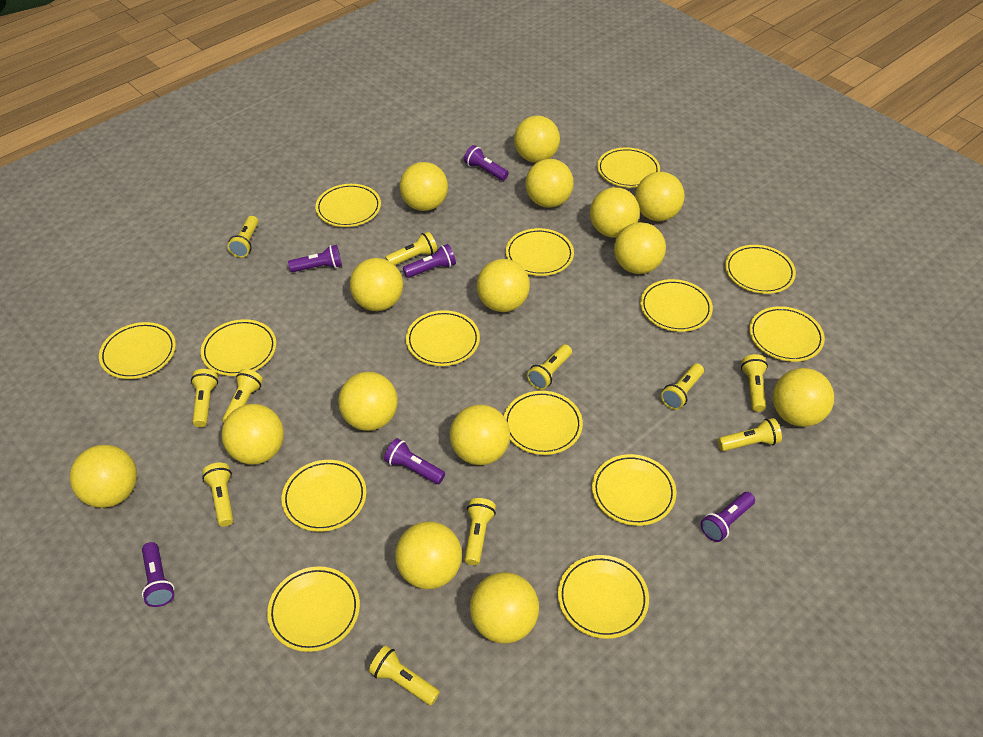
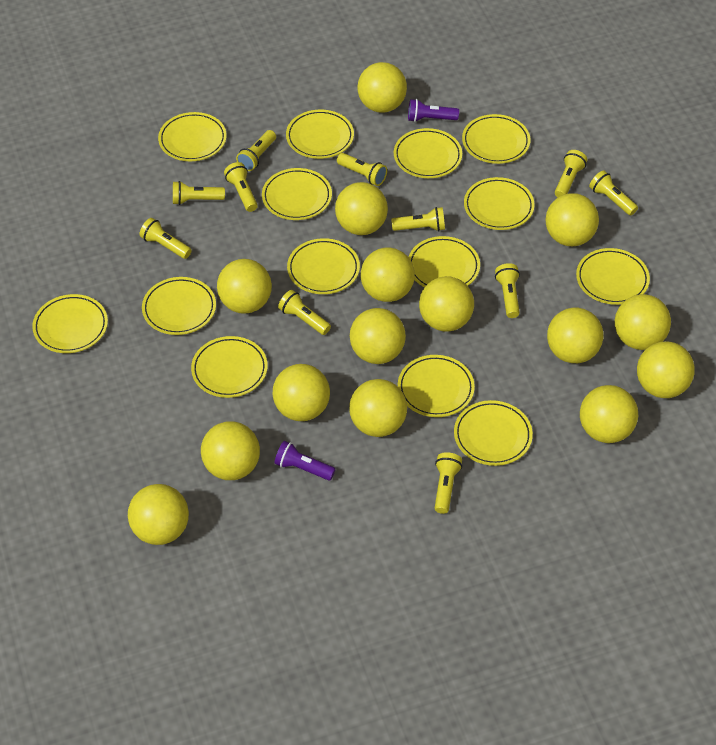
purple flashlight: 6 -> 2

